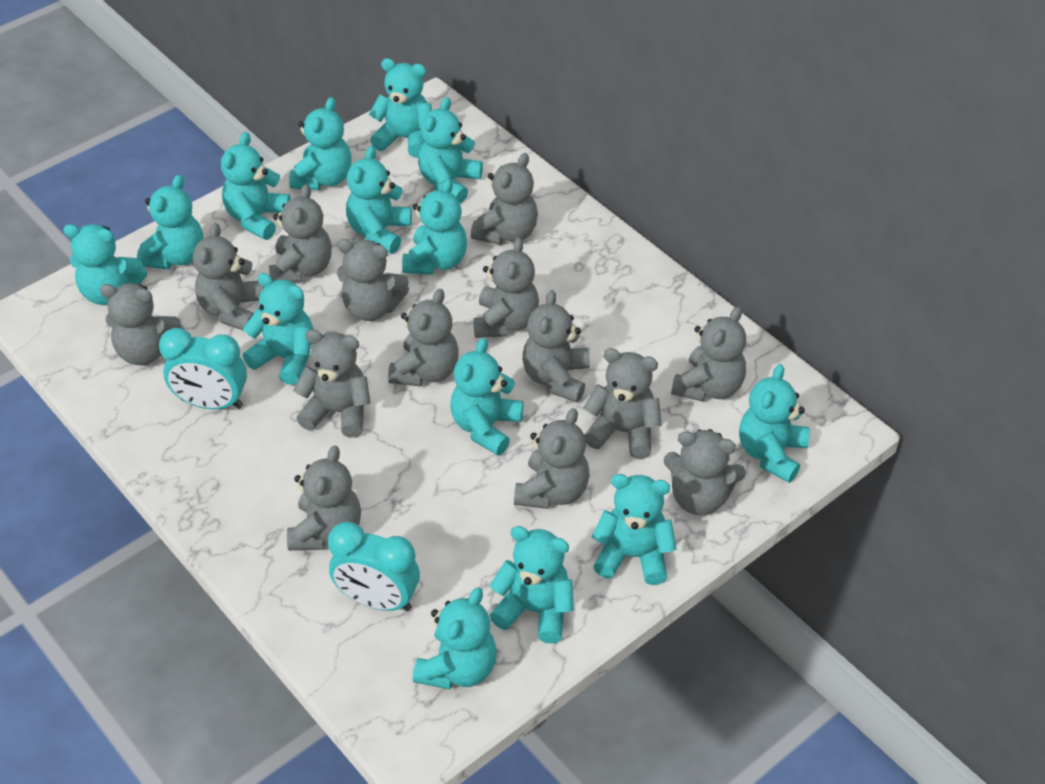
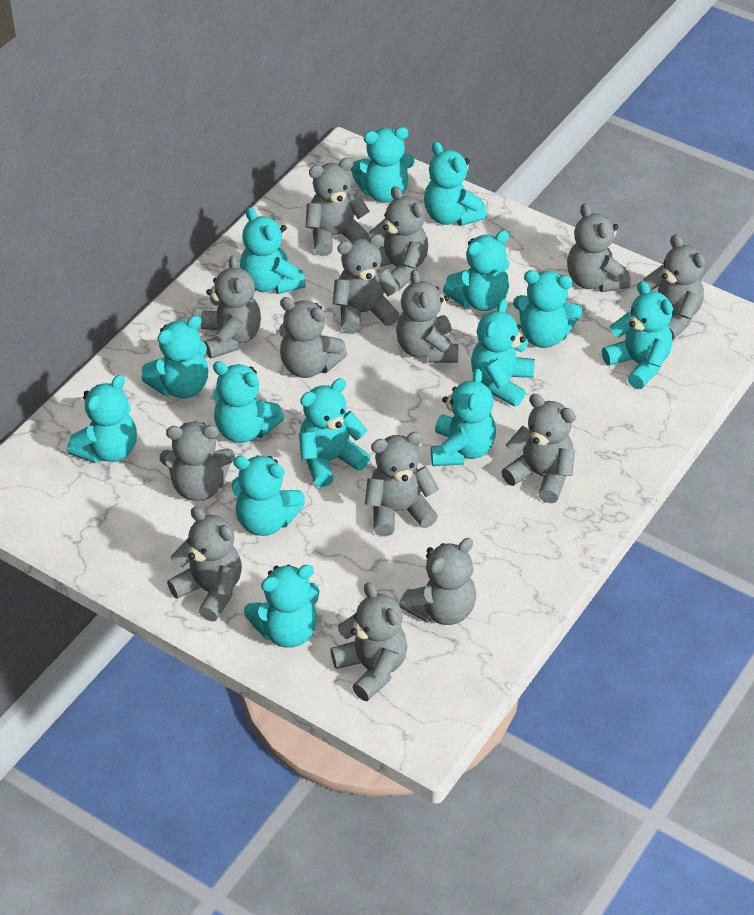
turquoise clock: 2 -> 0

